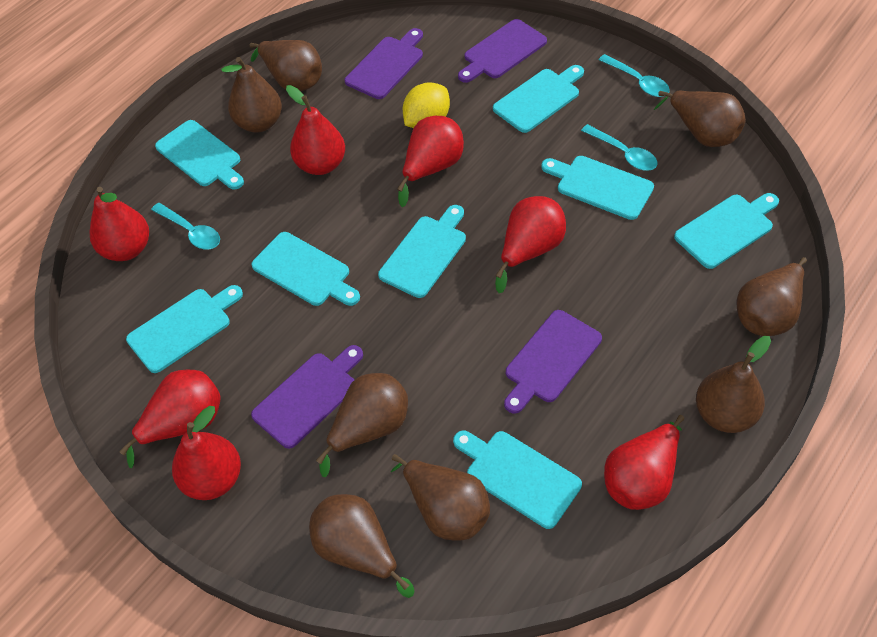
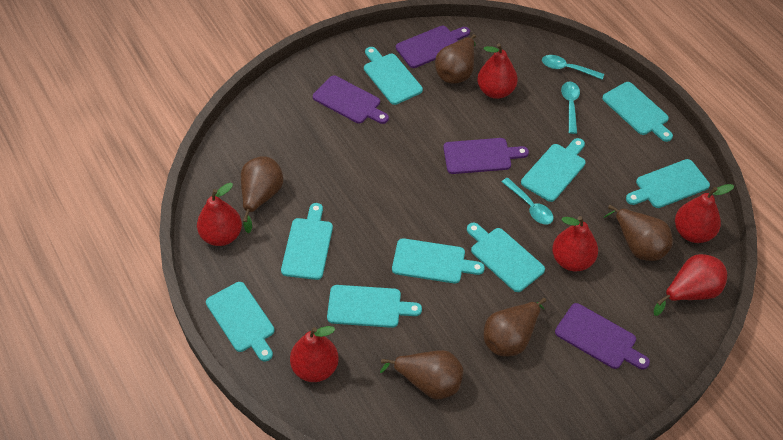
brown pear: 8 -> 5
red pear: 7 -> 6
turquoise cutting board: 8 -> 9
yellow lemon: 1 -> 0

